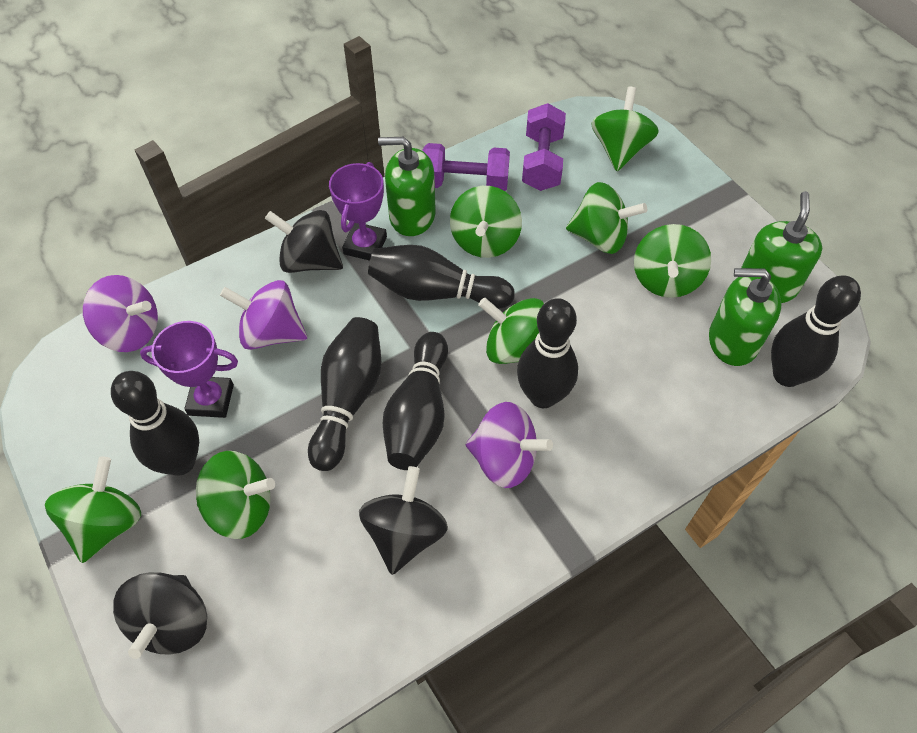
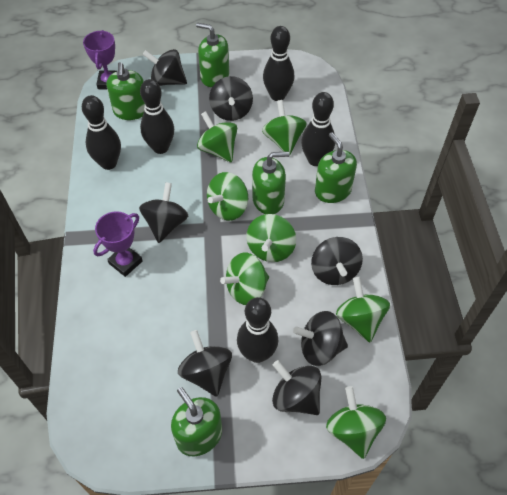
black bowling pin: 6 -> 5
black spinning top: 3 -> 7
green soap dispenser: 3 -> 5
purple dumbbell: 2 -> 0
purple spinning top: 3 -> 0

